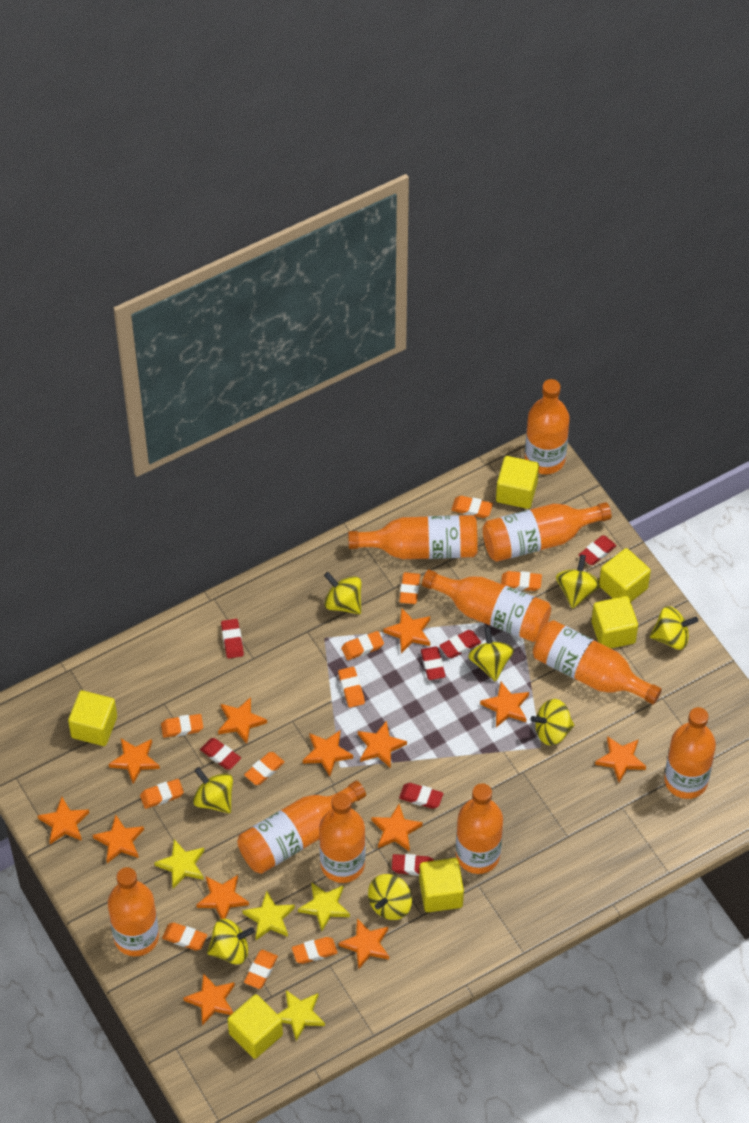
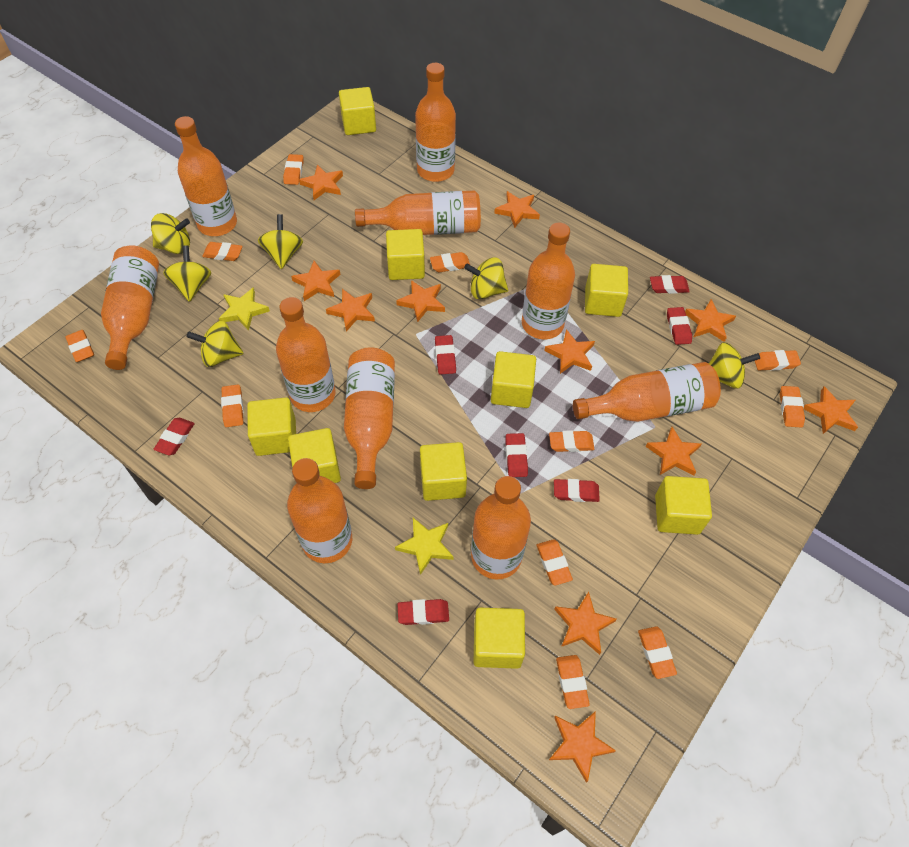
orange star: 13 -> 11
yellow cube: 6 -> 9
yellow spinning top: 8 -> 6
yellow star: 4 -> 2

